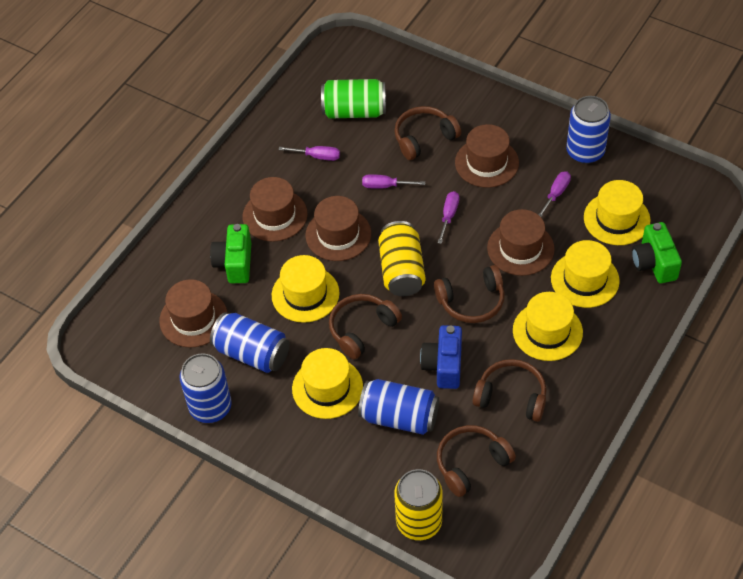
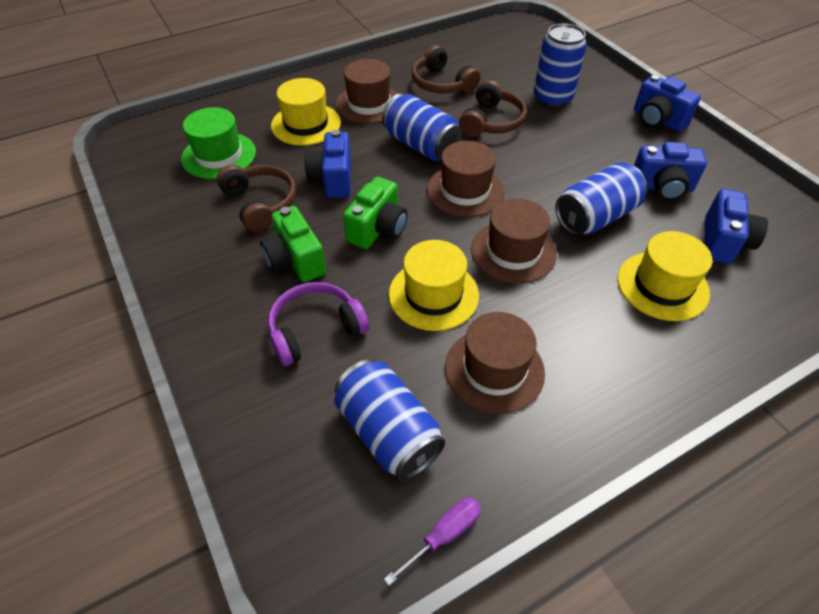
blue camera: 1 -> 4
brown hat: 5 -> 4
brown headphones: 5 -> 3
green can: 1 -> 0
green hat: 0 -> 1
purple headphones: 0 -> 1
purple screwdriver: 4 -> 1
yellow can: 2 -> 0
yellow hat: 5 -> 3

